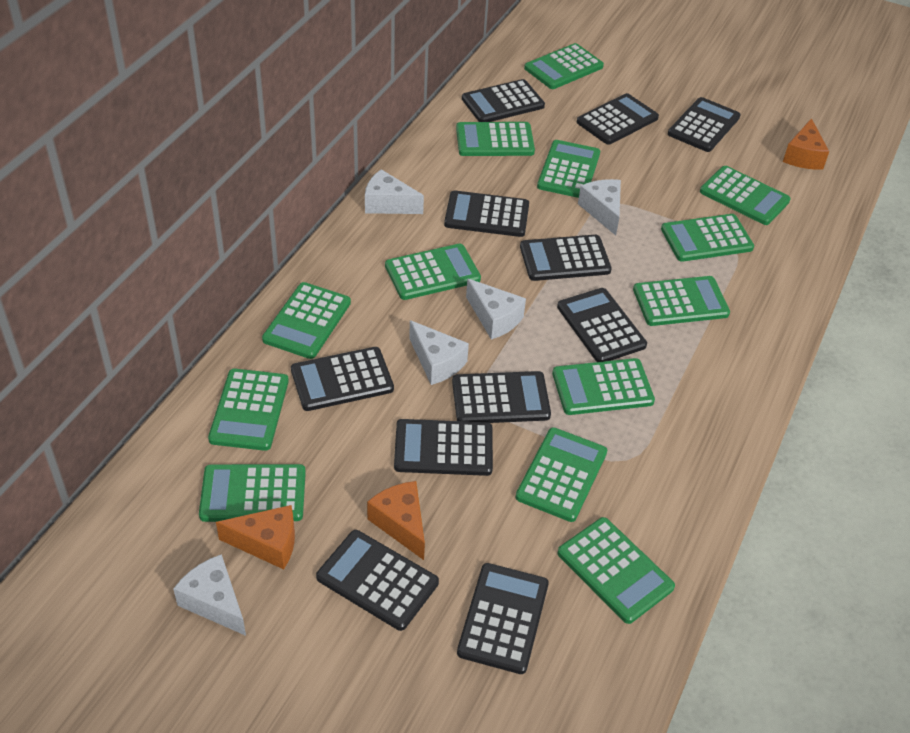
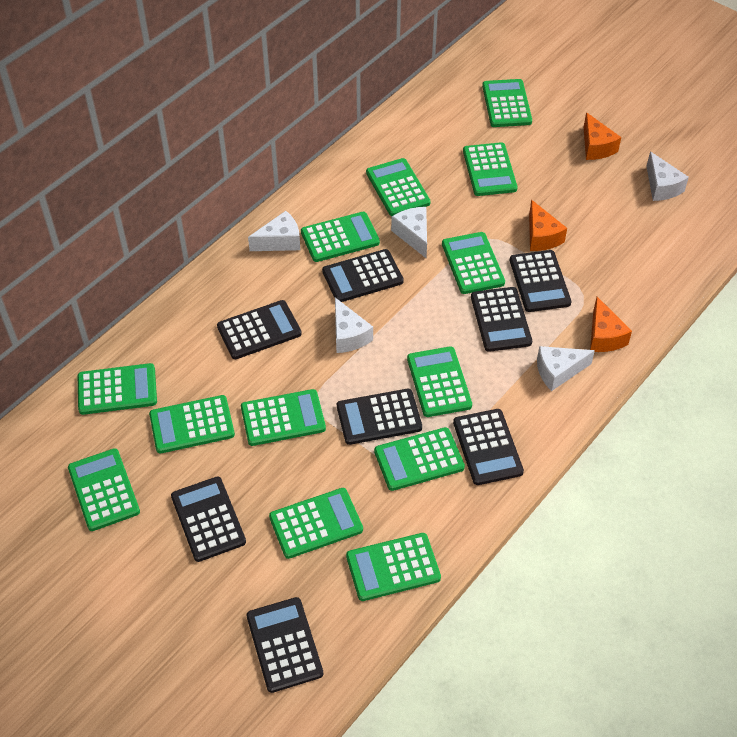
black calculator: 11 -> 8

